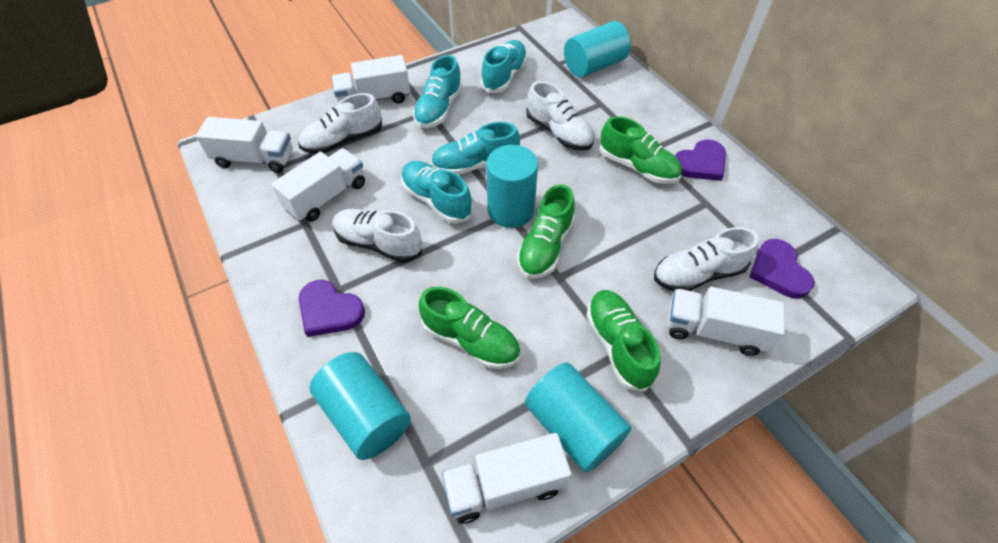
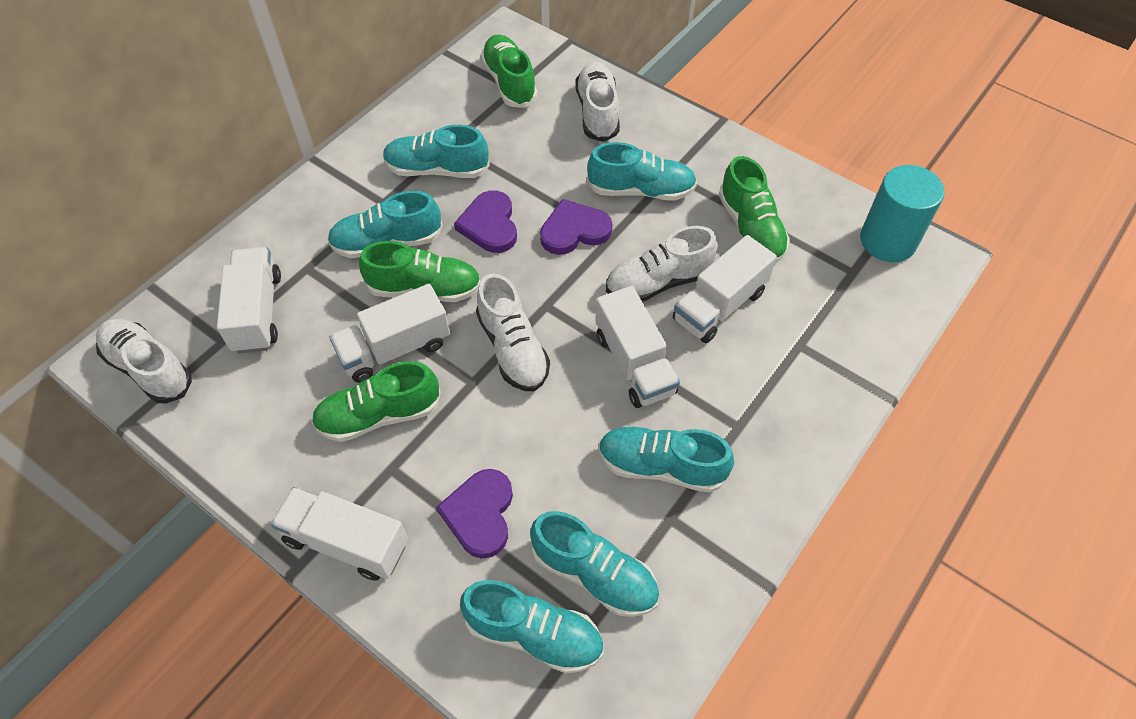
turquoise cylinder: 4 -> 1
turquoise shoe: 4 -> 6

